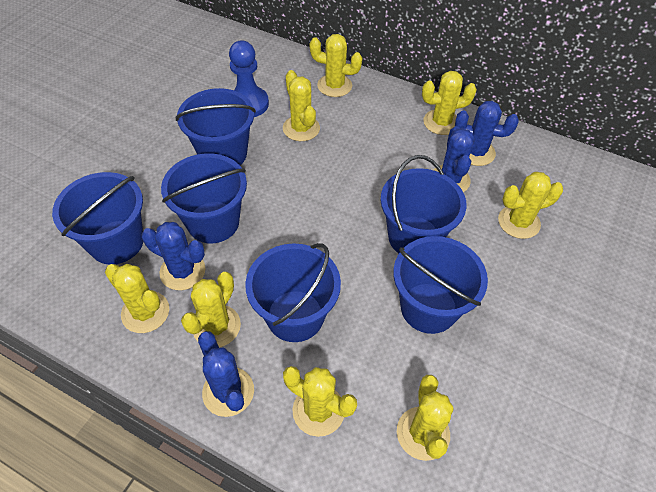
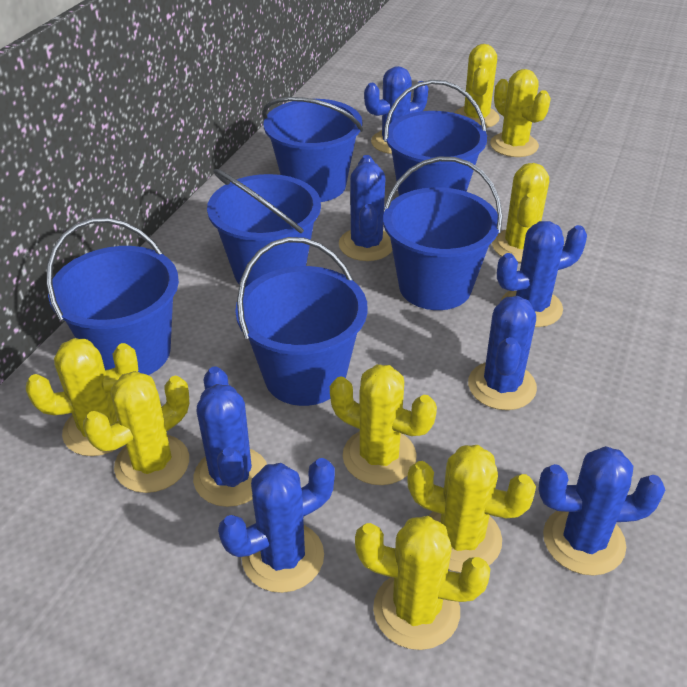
blue cactus: 4 -> 7
blue pawn: 1 -> 0

